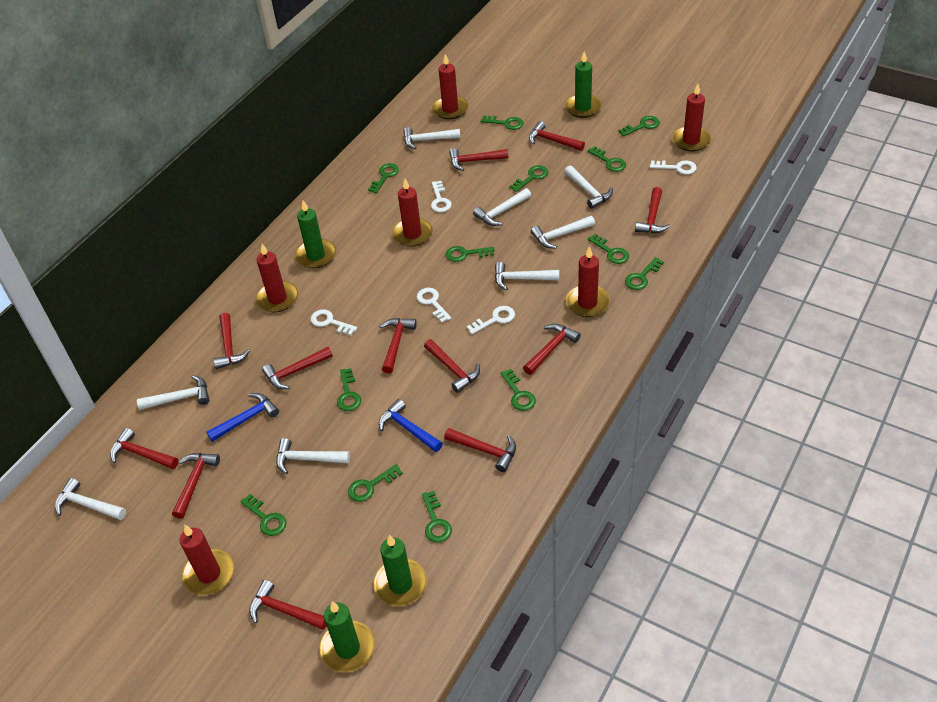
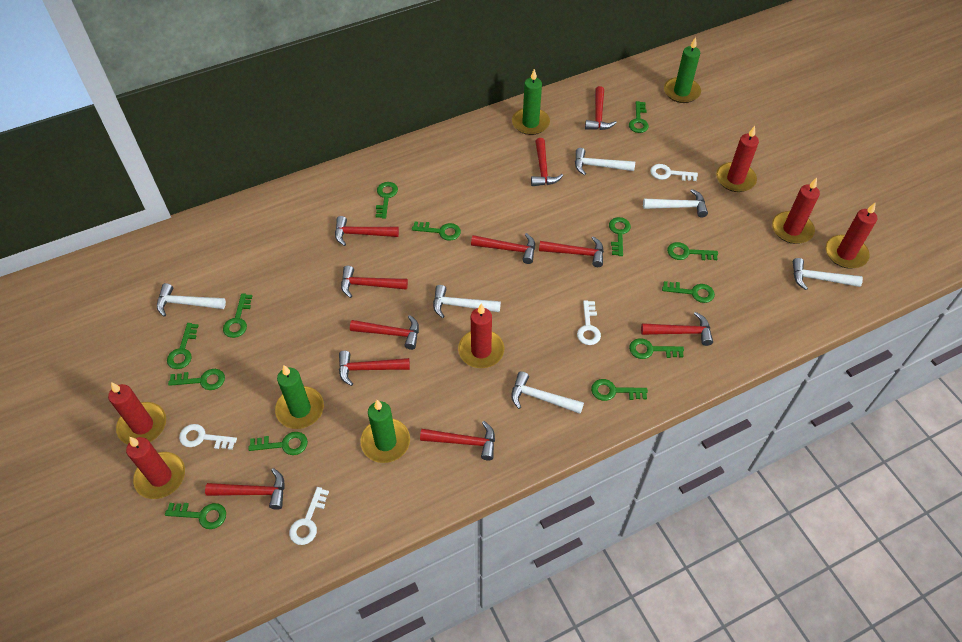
blue hammer: 2 -> 0
red hammer: 12 -> 11
white hammer: 8 -> 6
white key: 5 -> 4

